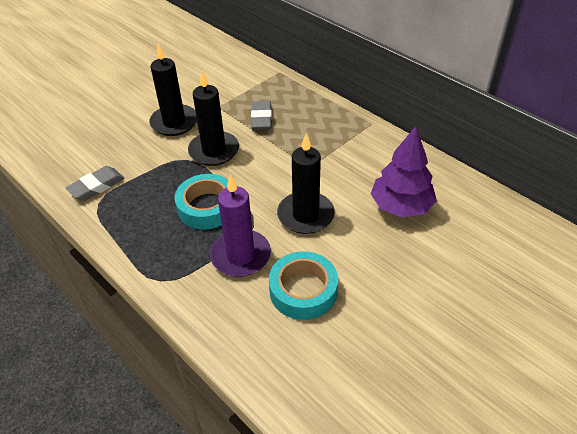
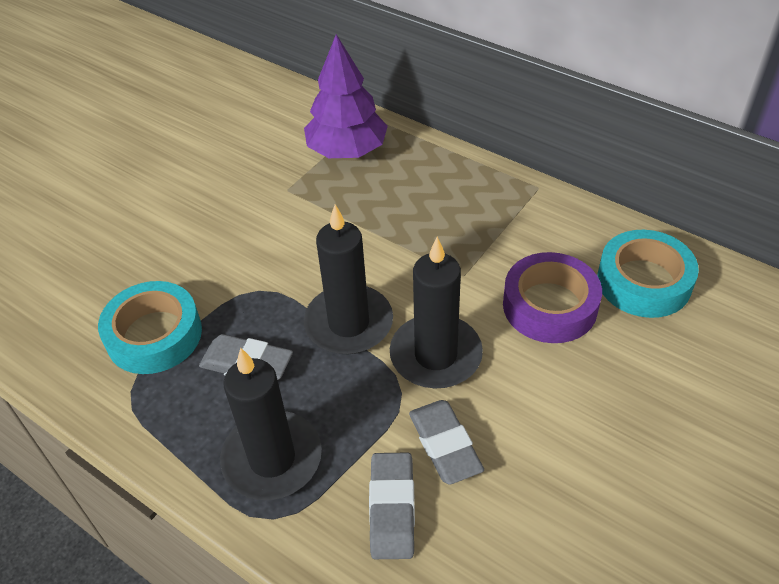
grey eraser: 2 -> 3
purple candle: 1 -> 0
purple tape: 0 -> 1

